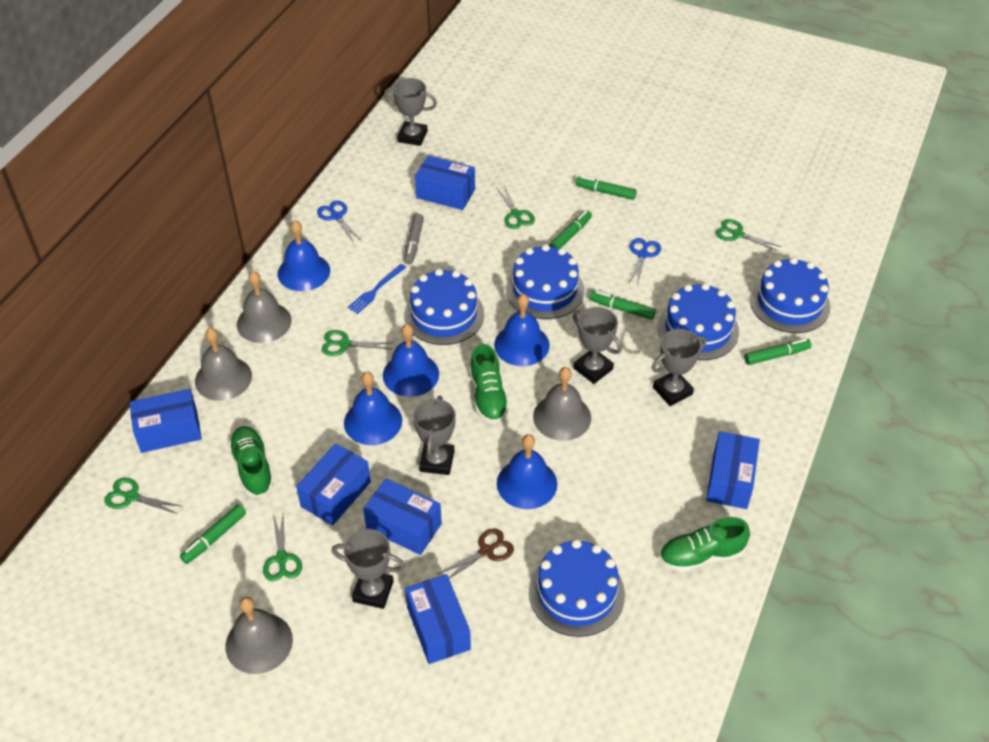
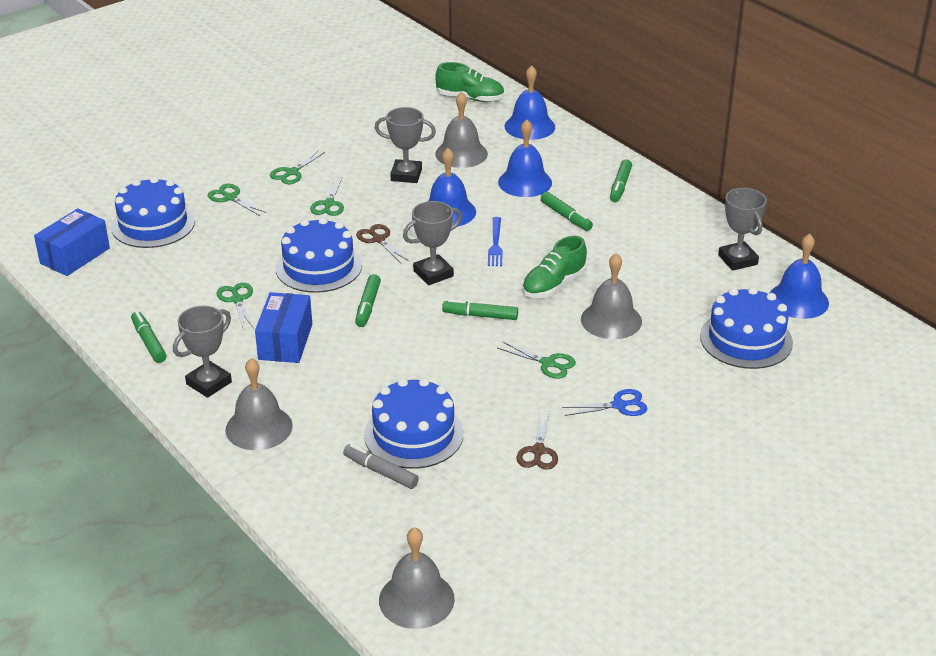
blue bell: 5 -> 4
blue box: 6 -> 2
blue cake: 5 -> 4
blue scissors: 2 -> 1
brown scissors: 1 -> 2
green shoe: 3 -> 2
grey trophy: 5 -> 4

